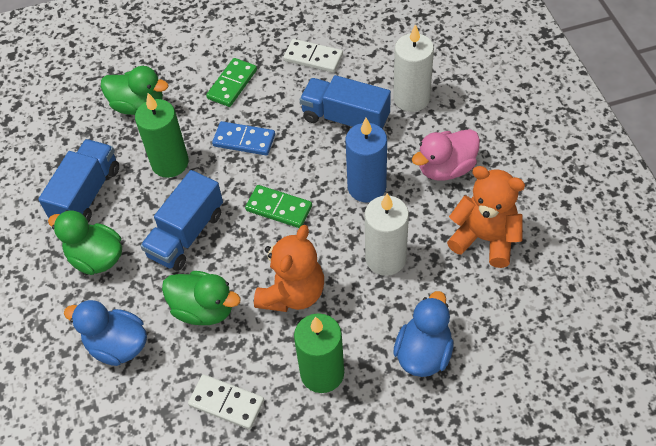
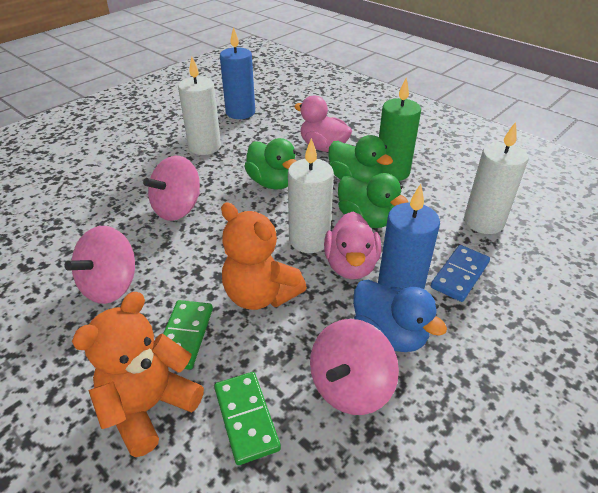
blue candle: 1 -> 2
blue duck: 2 -> 1
blue truck: 3 -> 0
green candle: 2 -> 1
pink duck: 1 -> 2
pink spinning top: 0 -> 3
white candle: 2 -> 3
white domino: 2 -> 0

